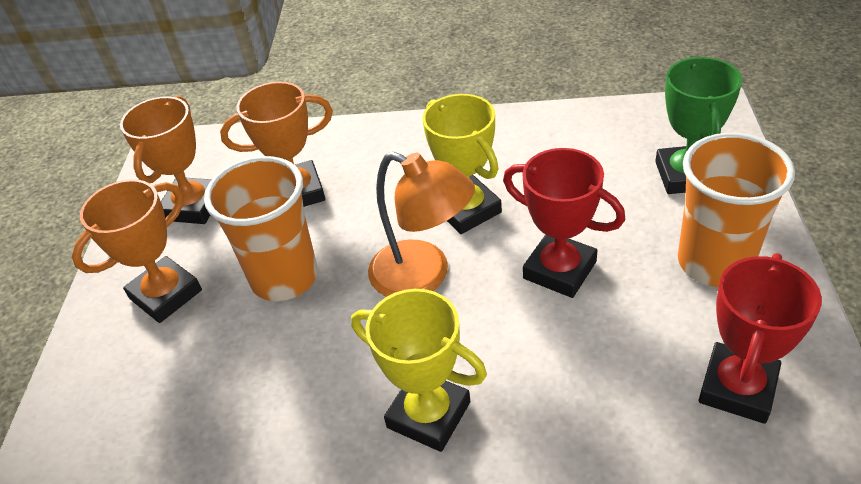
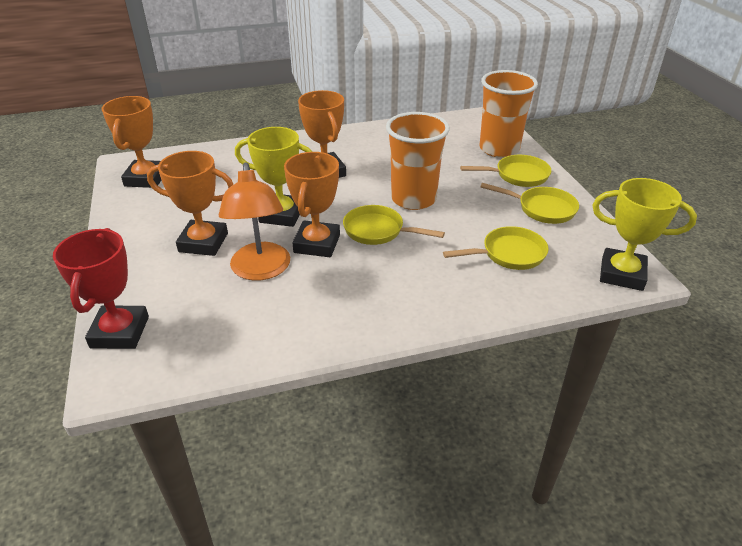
green trophy: 1 -> 0
orange trophy: 3 -> 4
red trophy: 2 -> 1
yellow pan: 0 -> 4

